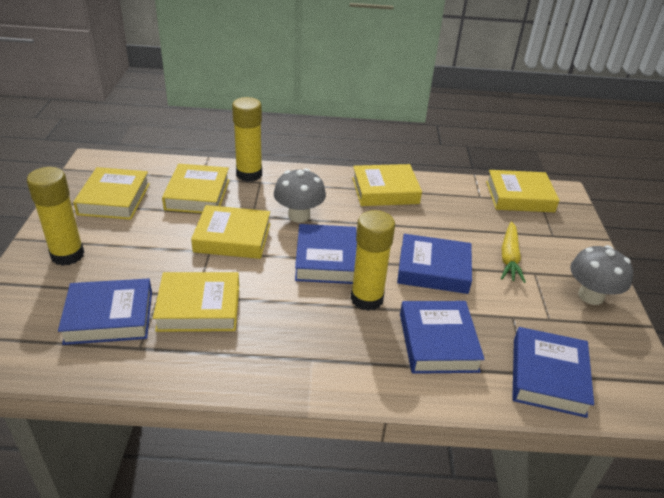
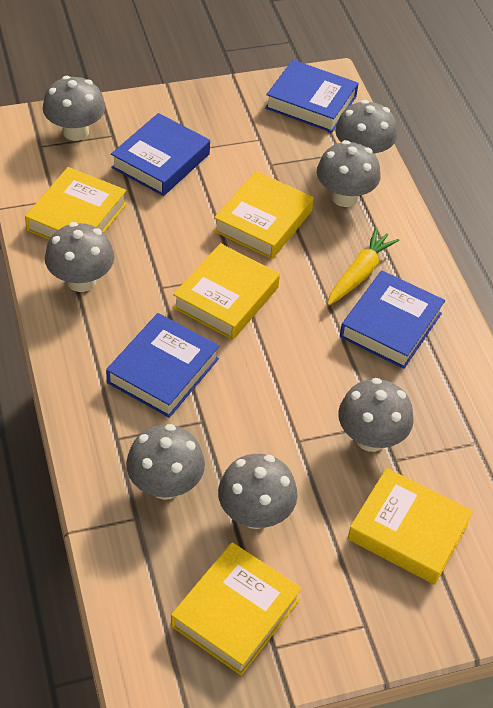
blue book: 5 -> 4
grey mushroom: 2 -> 7
yellow book: 6 -> 5
yellow glue stick: 3 -> 0

